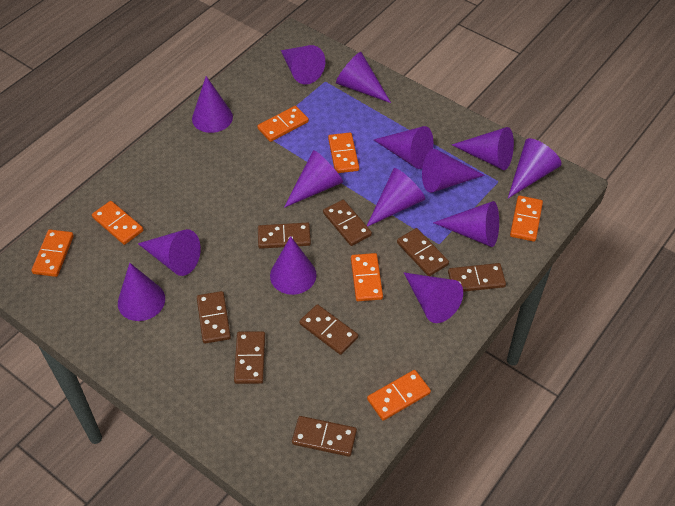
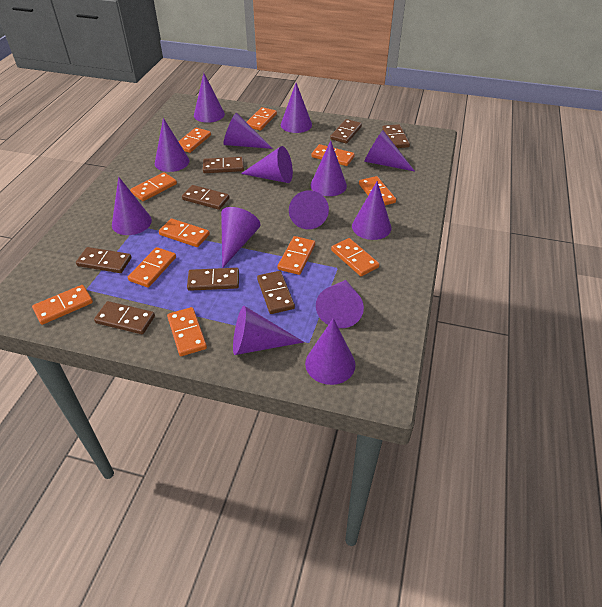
orange domino: 7 -> 11

